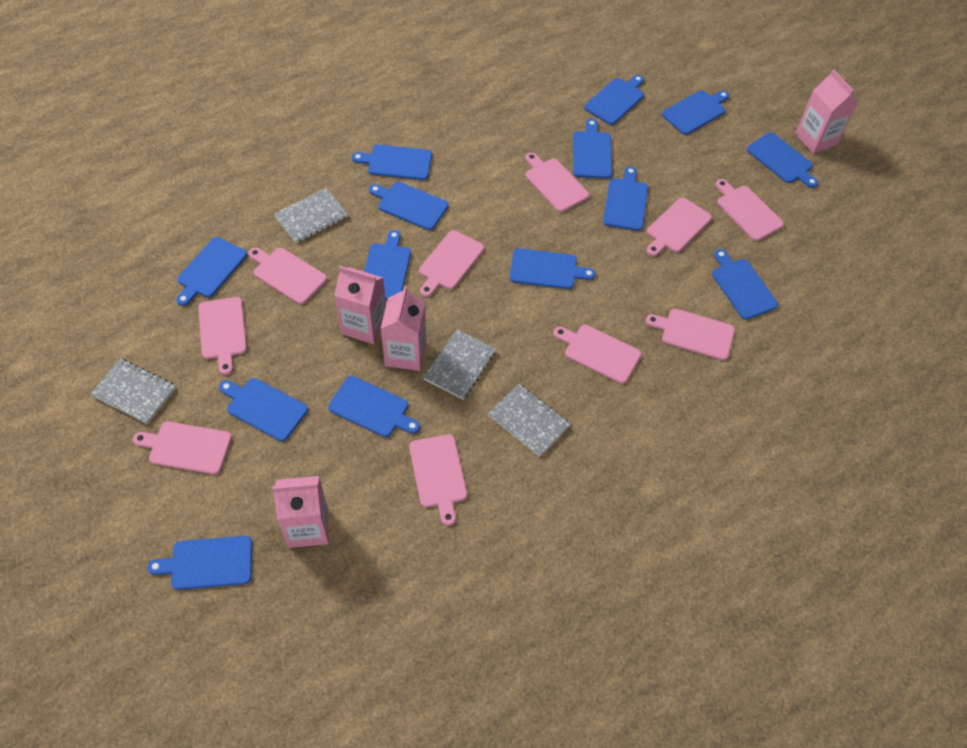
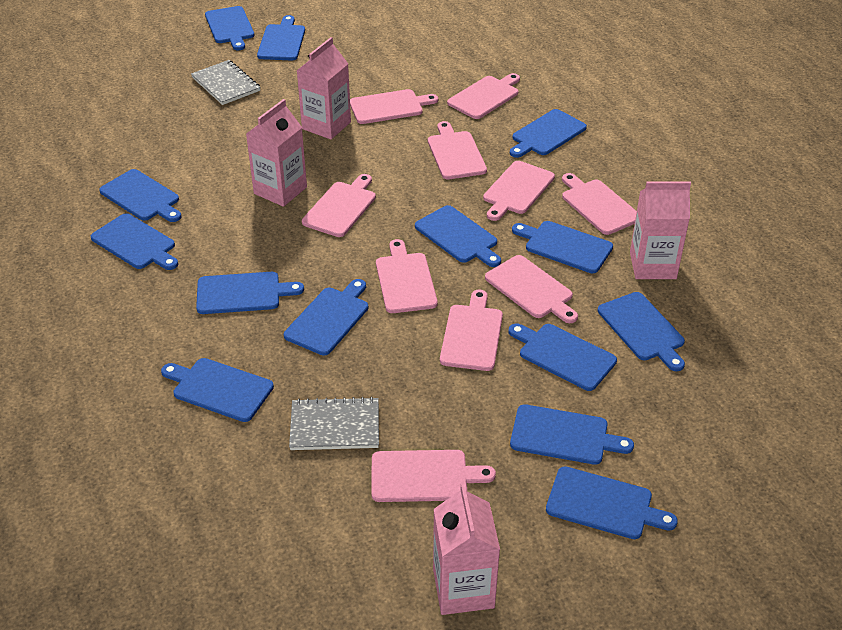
grey notebook: 4 -> 2

